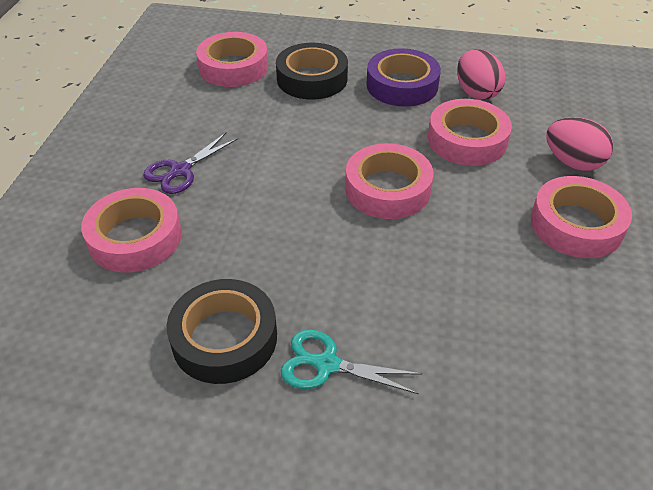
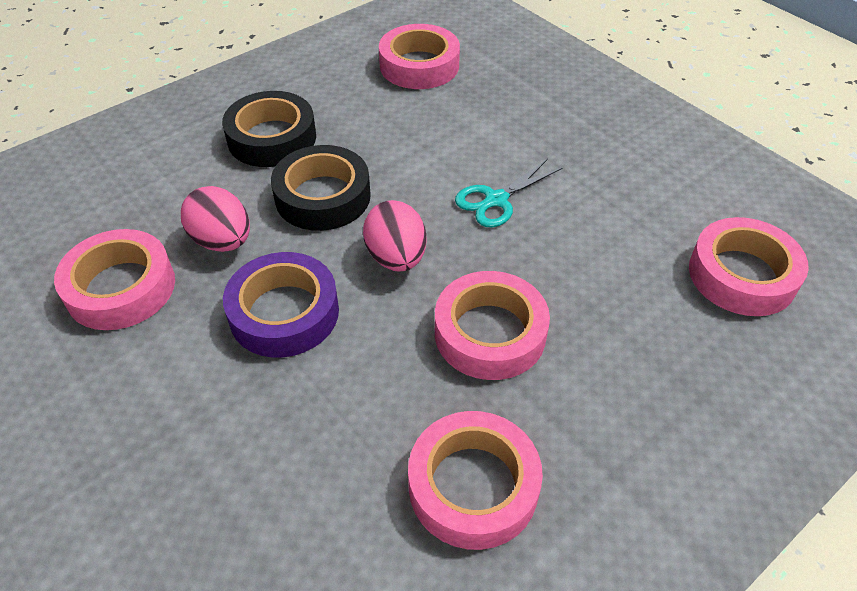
purple scissors: 1 -> 0

